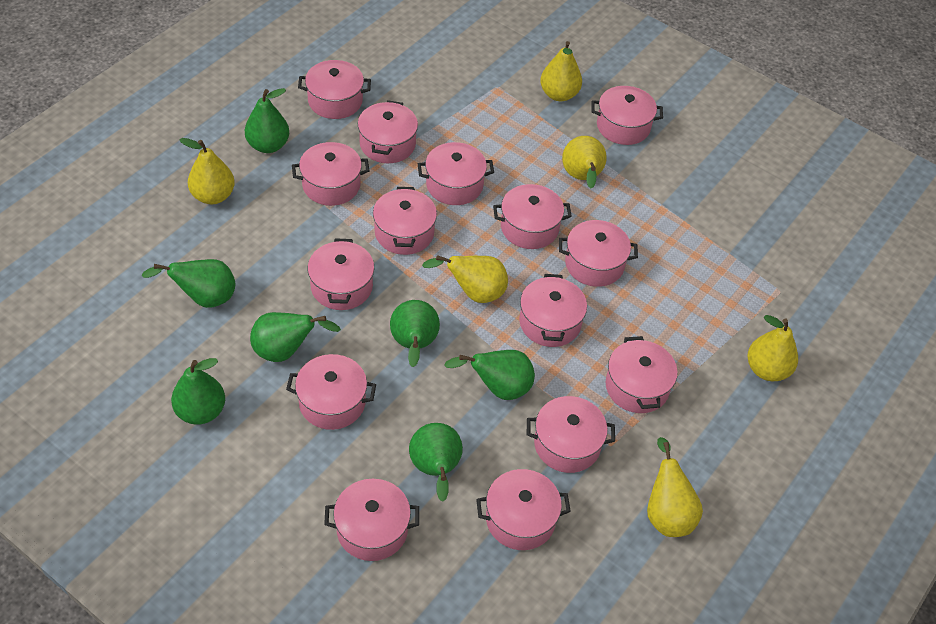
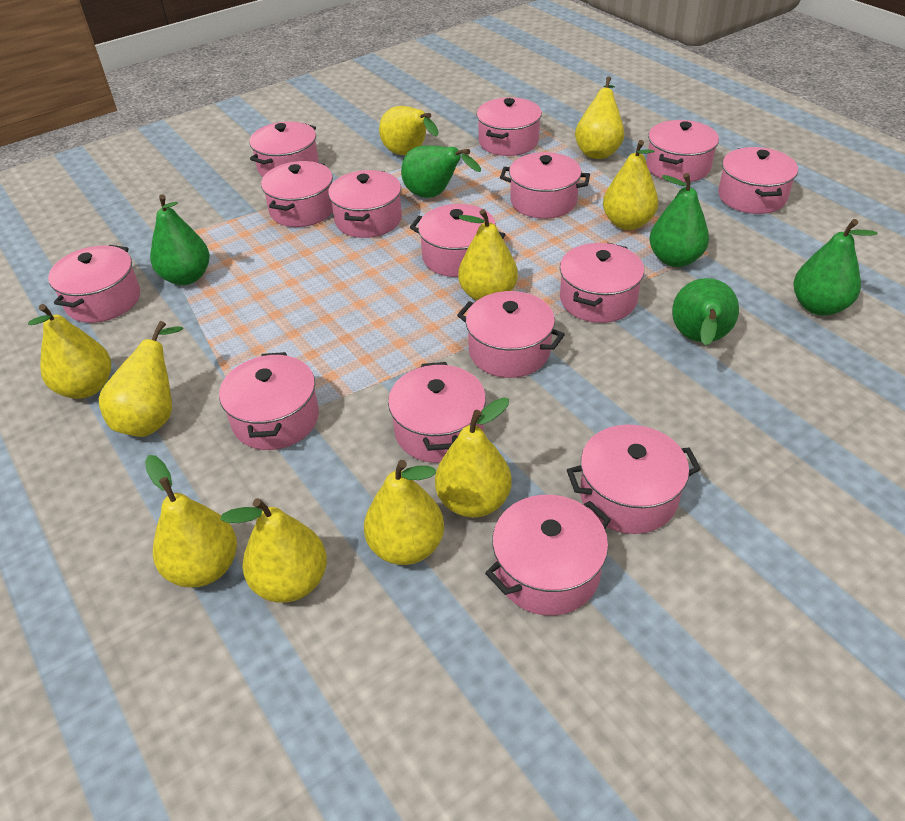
green pear: 7 -> 5
yellow pear: 6 -> 10

